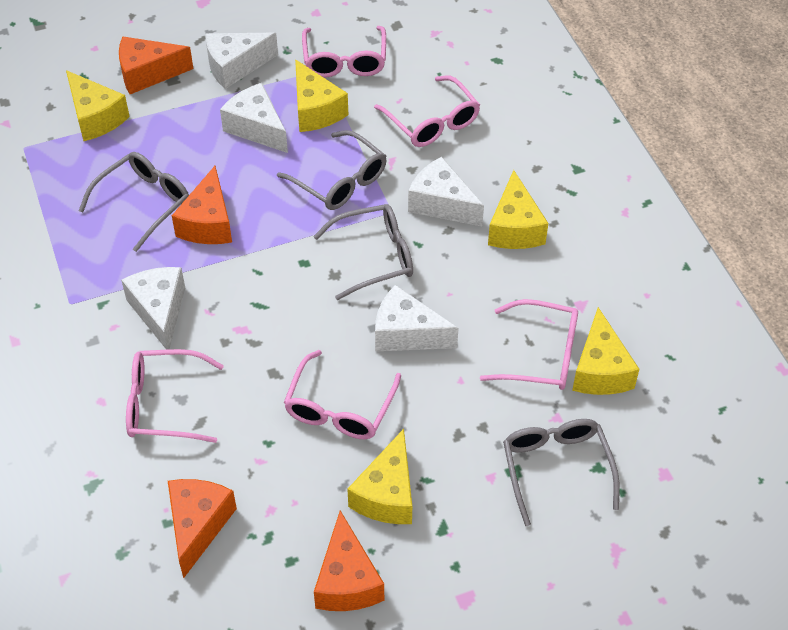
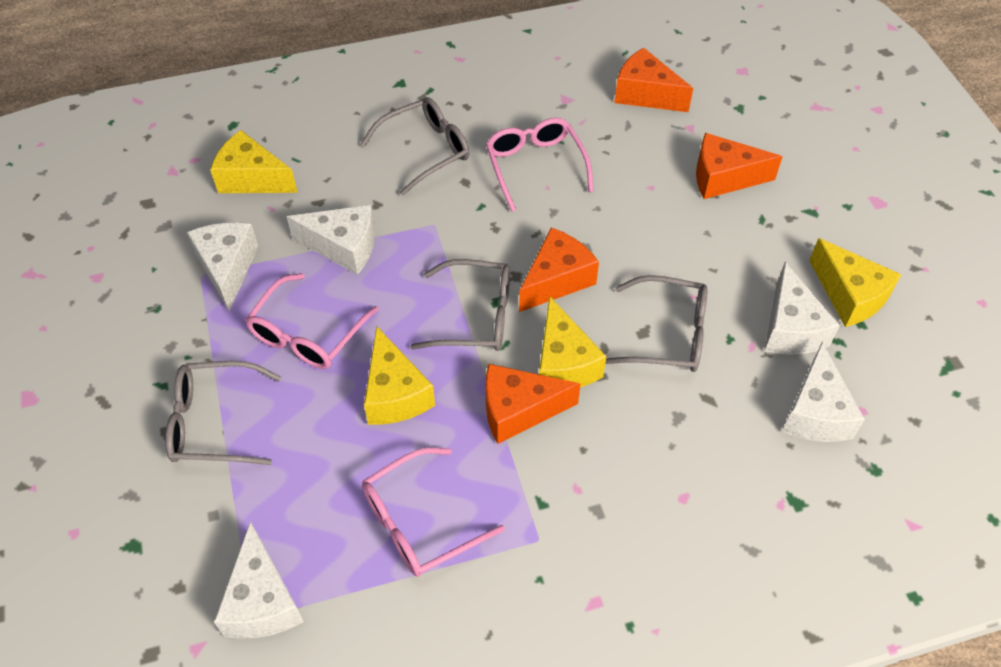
pink glasses: 5 -> 3
yellow cheese: 5 -> 4

